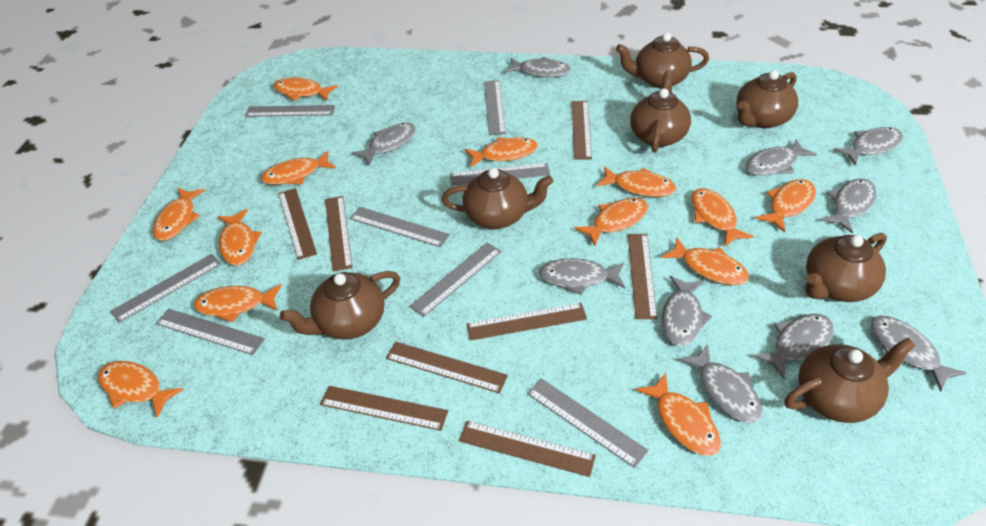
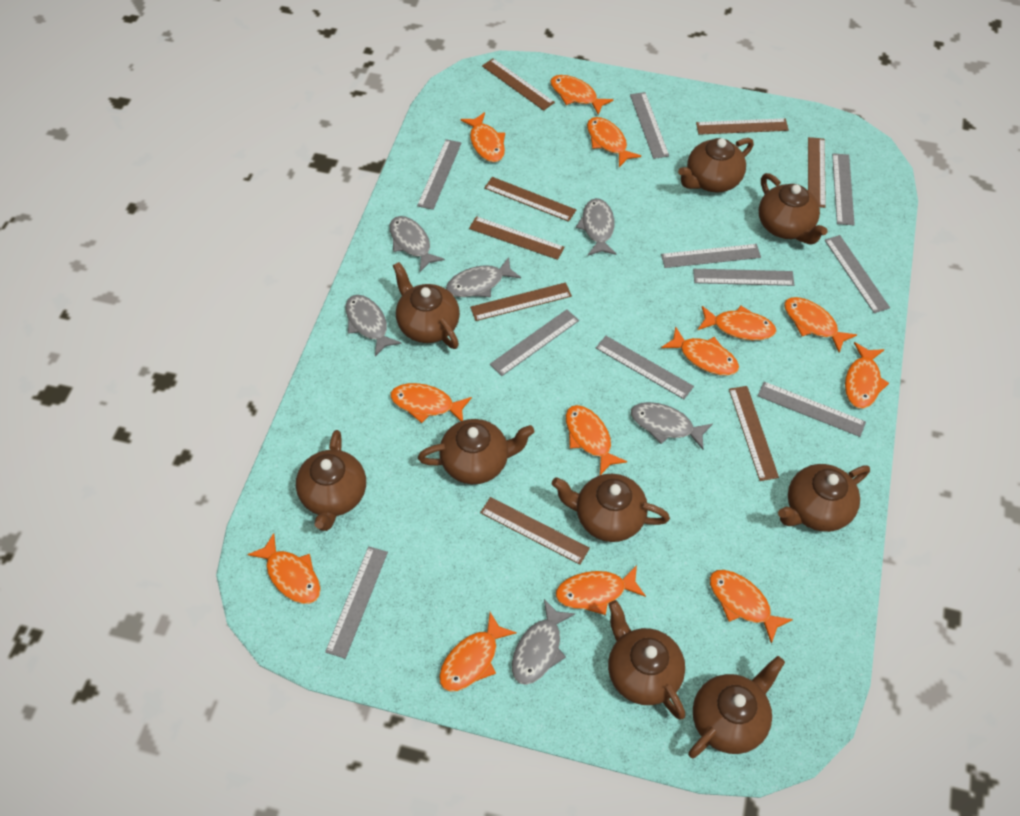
brown teapot: 7 -> 9
grey fish: 10 -> 6
grey ruler: 8 -> 10

